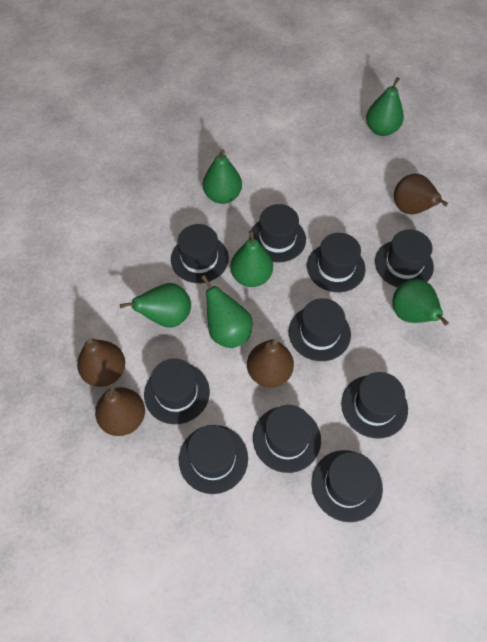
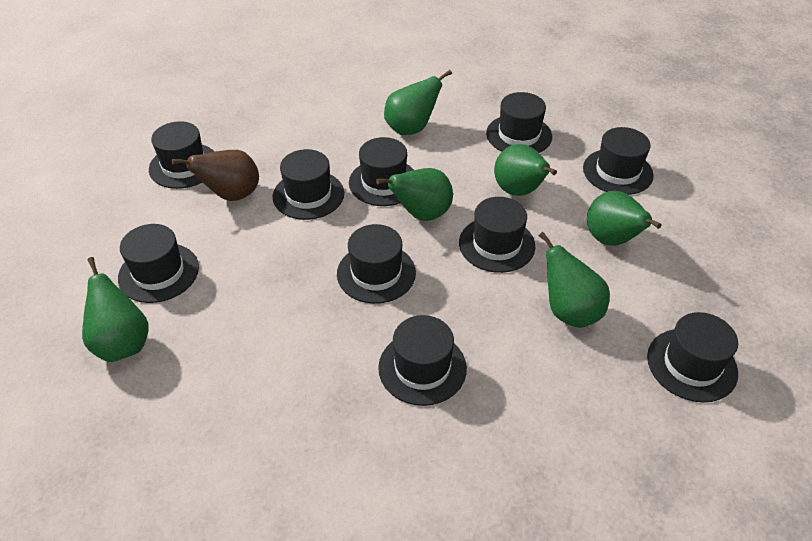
brown pear: 4 -> 1

